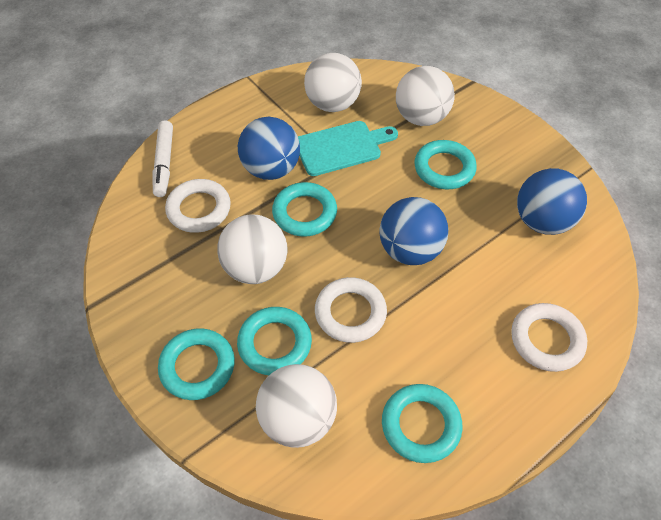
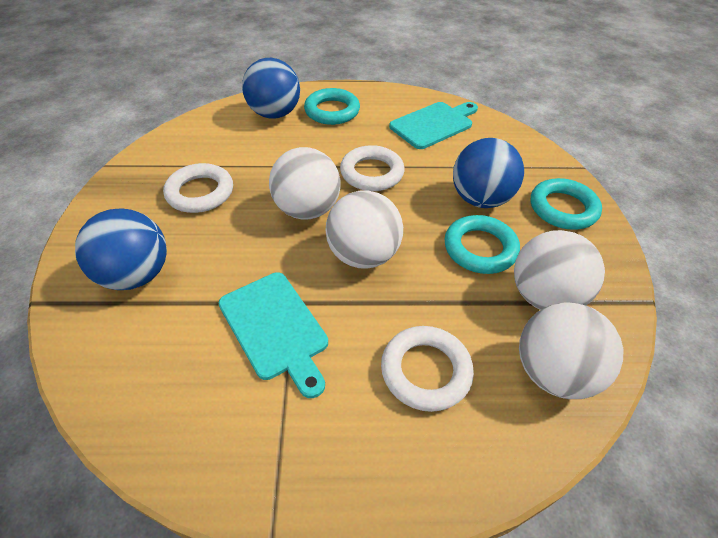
turquoise cutting board: 1 -> 2
turquoise ring: 5 -> 3
white marker: 1 -> 0

